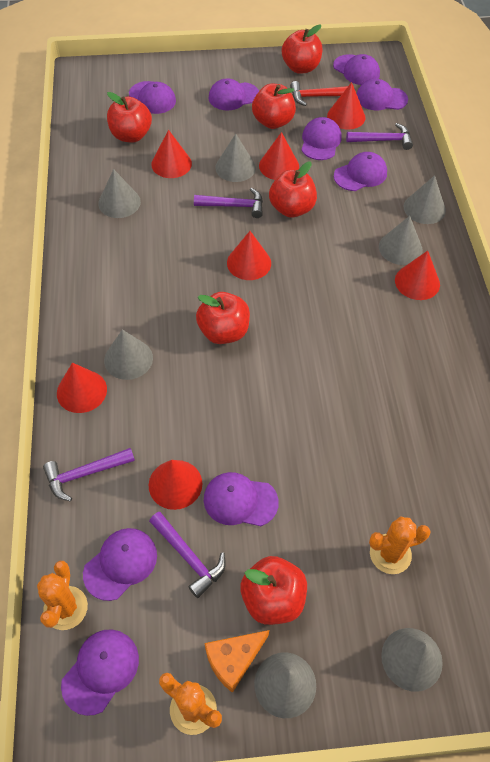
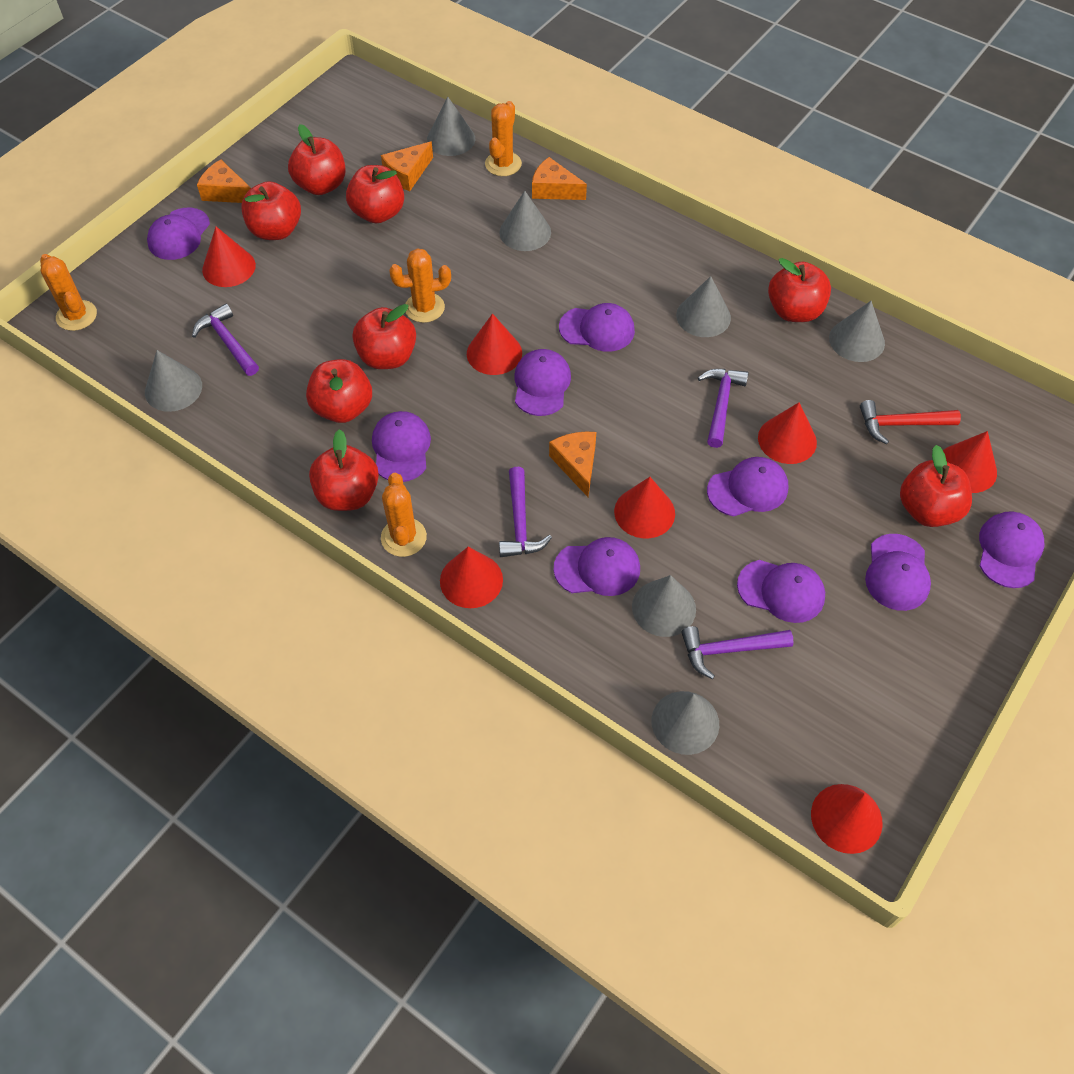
orange cactus: 3 -> 4
orange cheese: 1 -> 4
red apple: 6 -> 8

